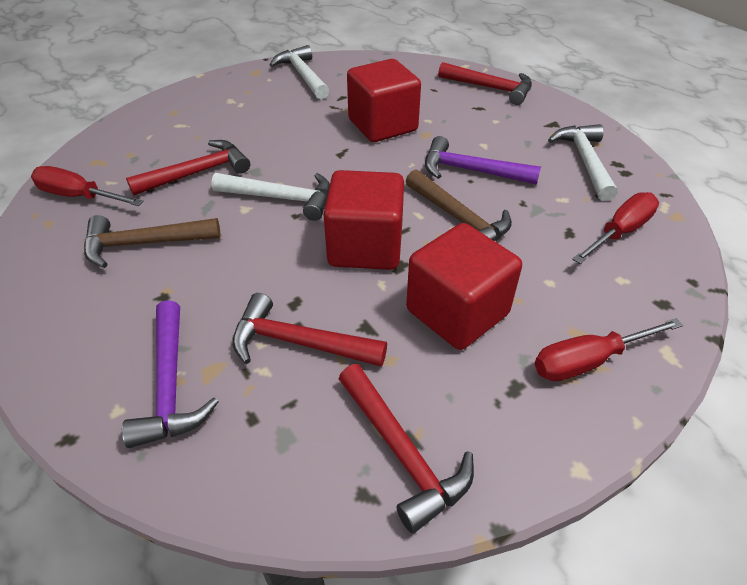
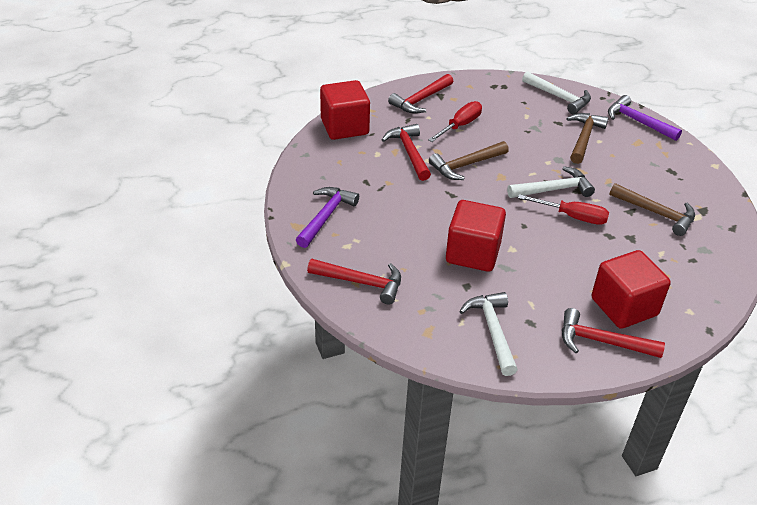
brown hammer: 2 -> 3
red screwdriver: 3 -> 2

